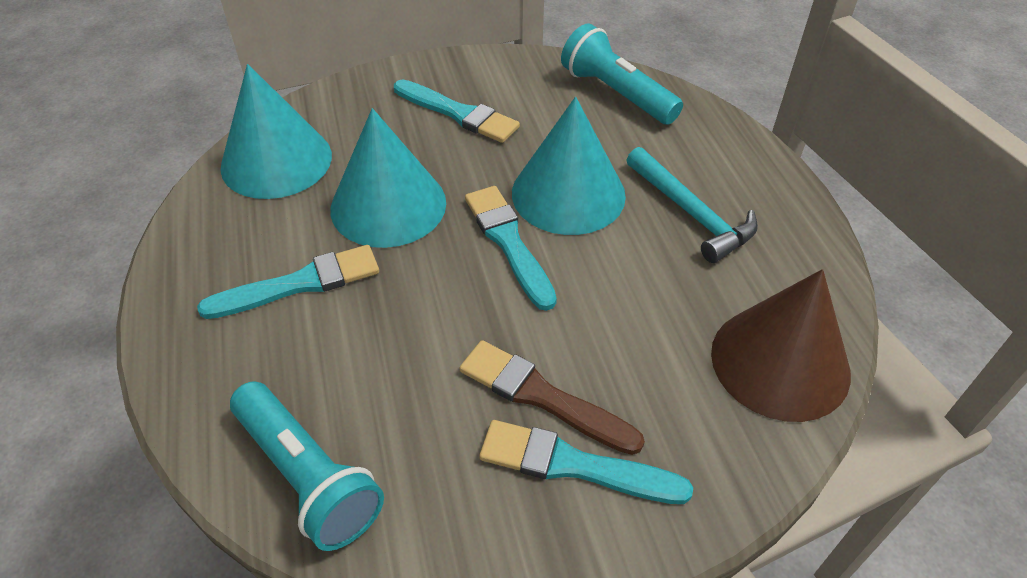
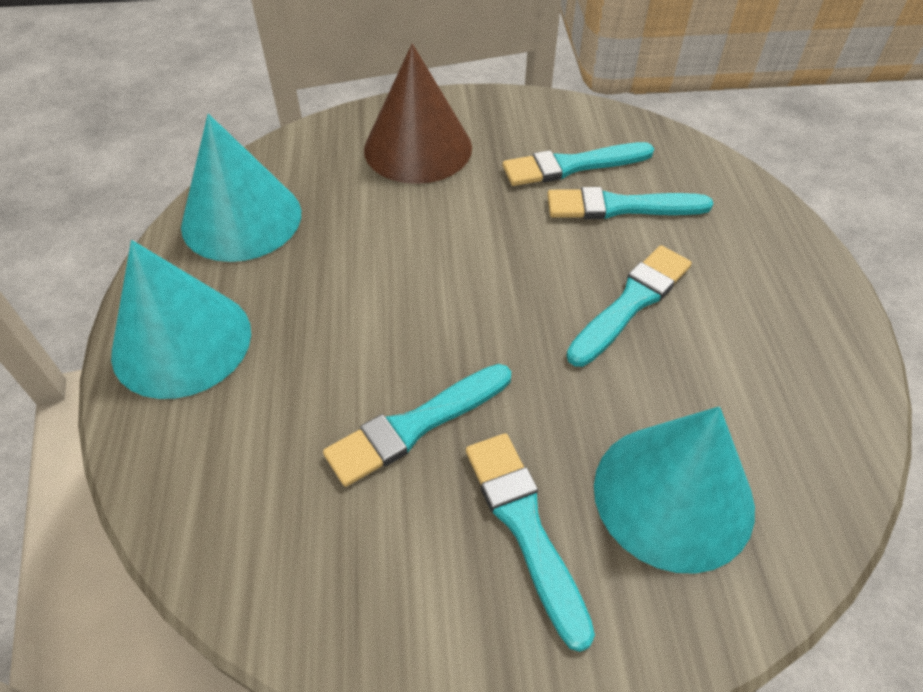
brown brush: 1 -> 0
turquoise brush: 4 -> 5
turquoise flashlight: 2 -> 0
turquoise hammer: 1 -> 0

